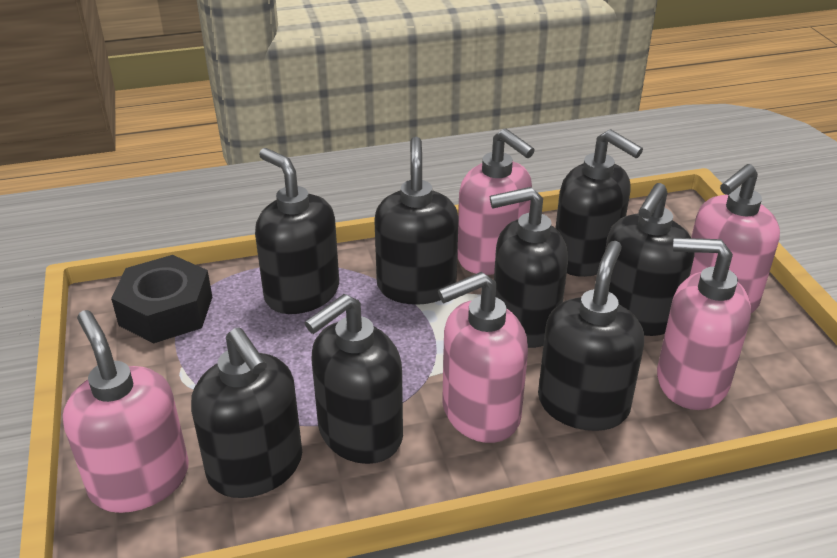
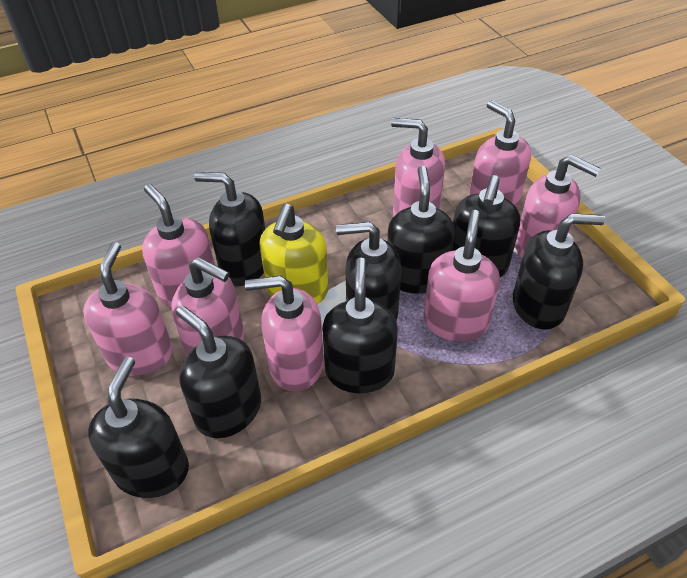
black nut: 1 -> 0
pink soap dispenser: 5 -> 8
yellow soap dispenser: 0 -> 1

